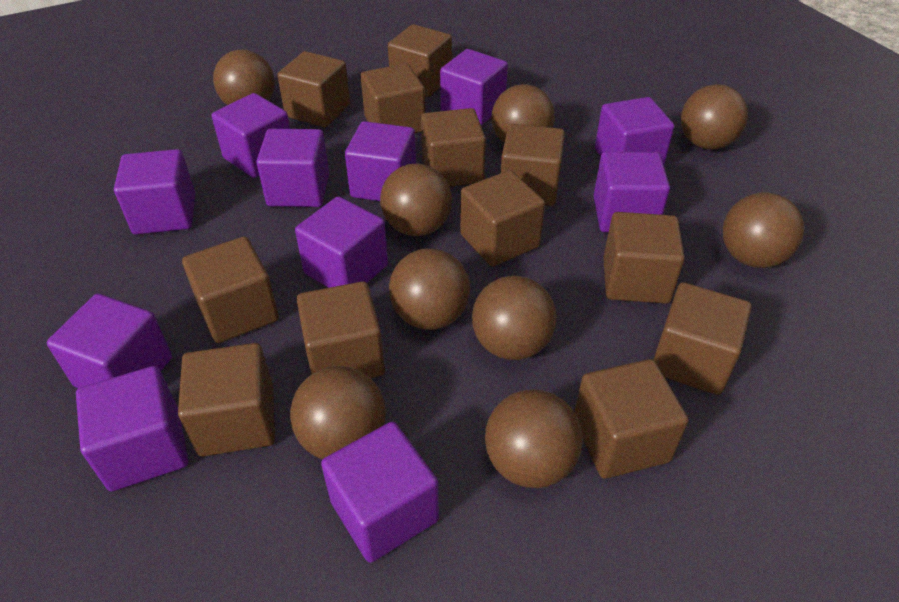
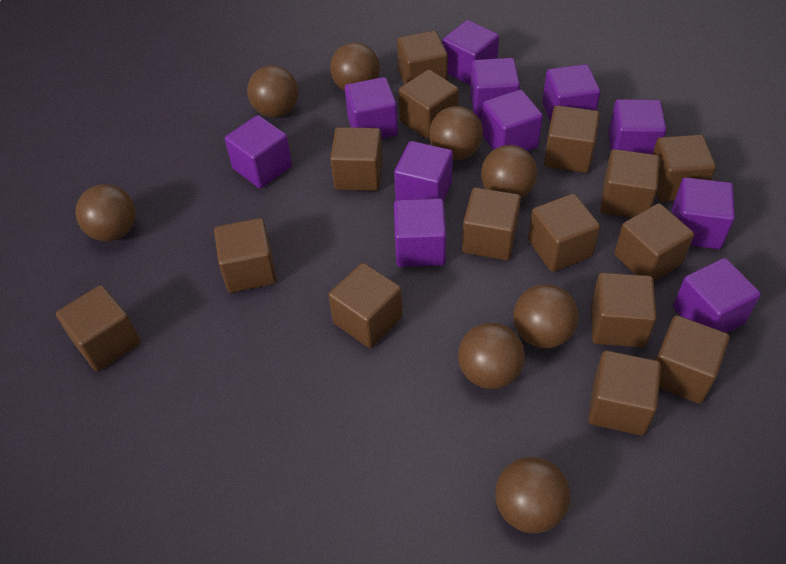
brown ball: 9 -> 8
brown cube: 12 -> 15

